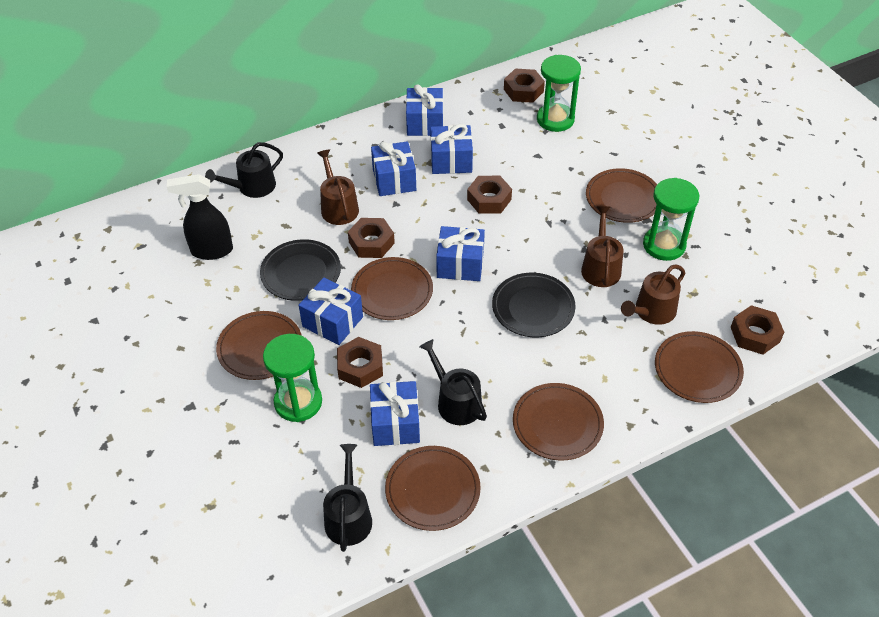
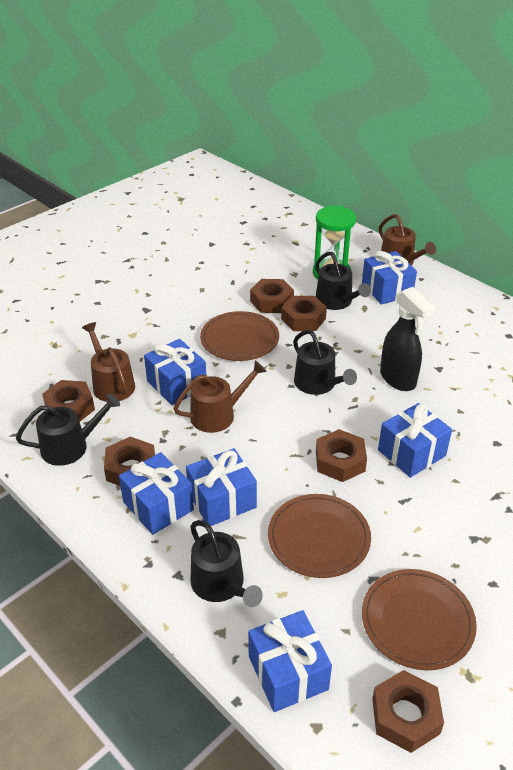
black plate: 2 -> 0
black watering can: 3 -> 4
brown nut: 5 -> 6
brown plate: 6 -> 3
green hourglass: 3 -> 1

